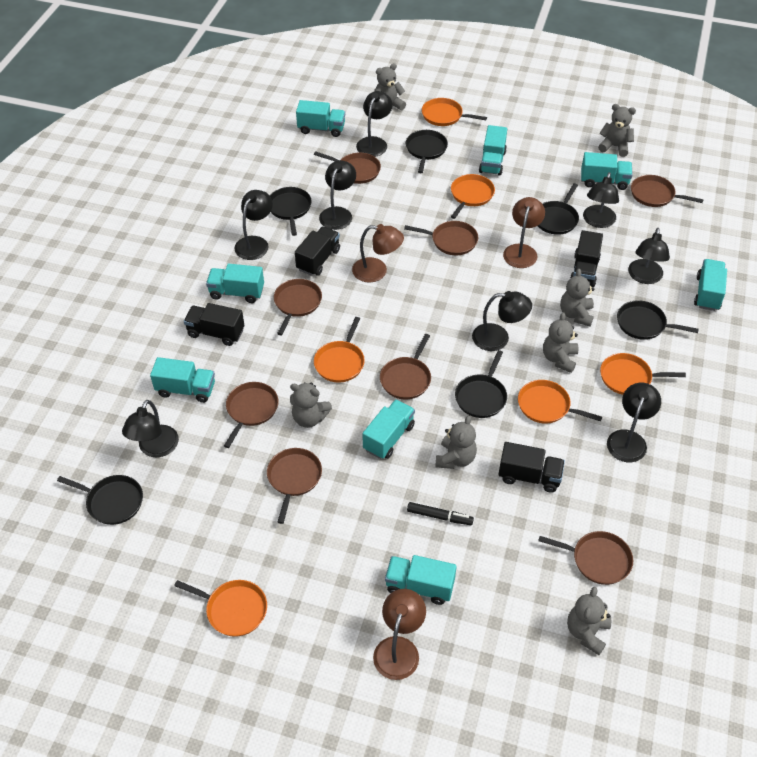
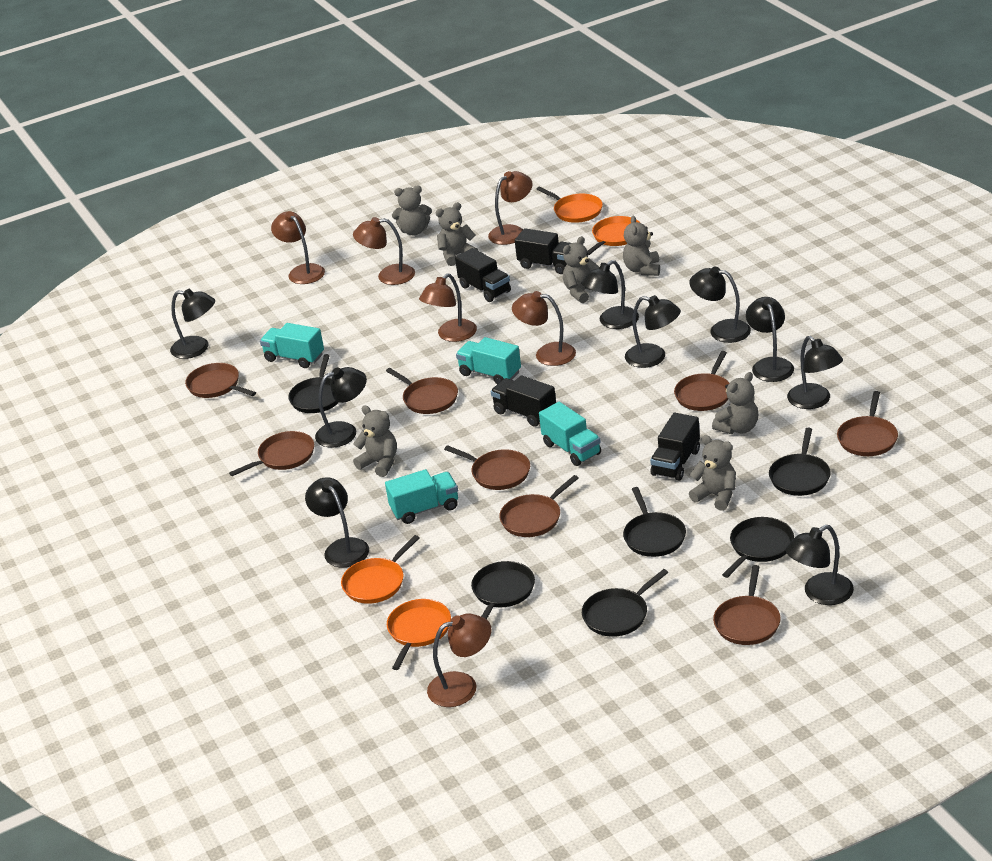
black lamp: 8 -> 9
black marker: 1 -> 0
brown lamp: 3 -> 6
orange pan: 6 -> 4
turquoise truck: 8 -> 4

